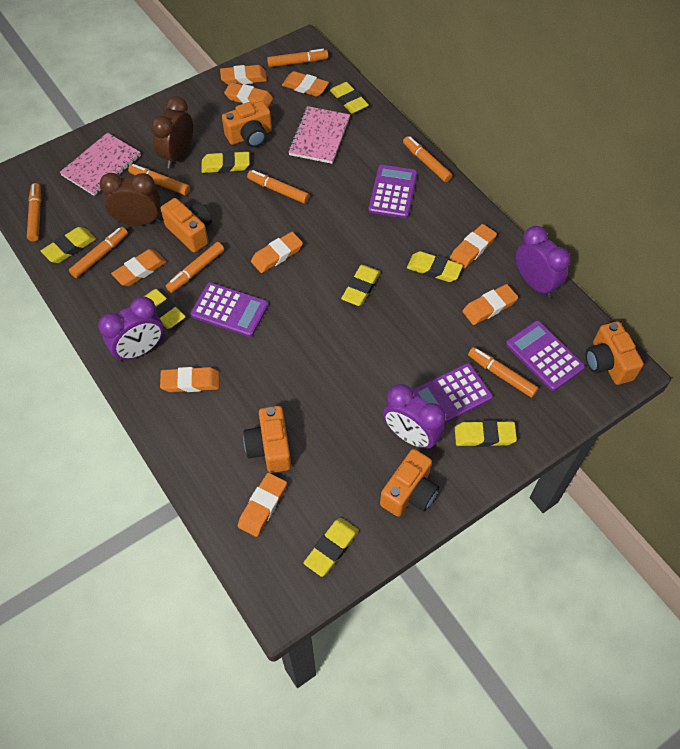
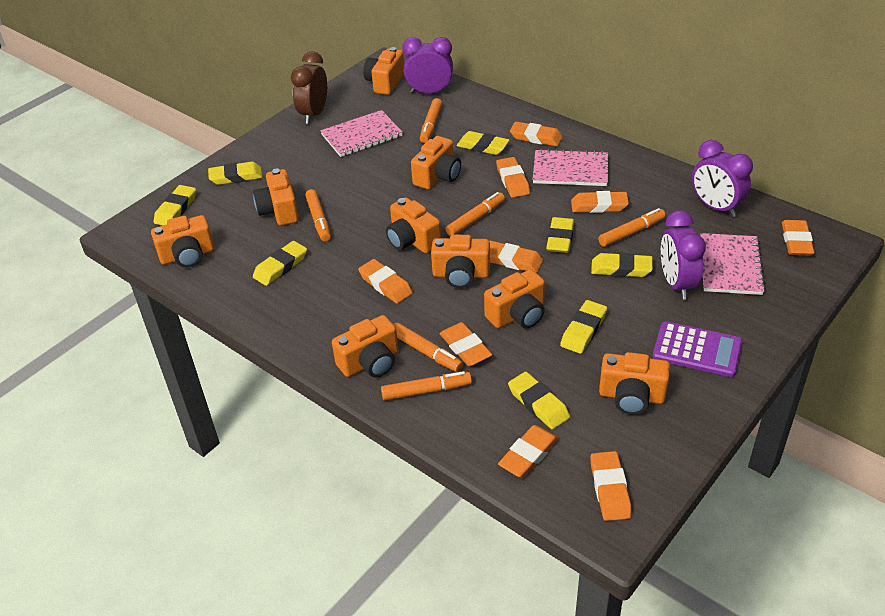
brown clock: 2 -> 1
orange camera: 5 -> 9
orange marker: 8 -> 6
pink notebook: 2 -> 3
purple calculator: 4 -> 1

